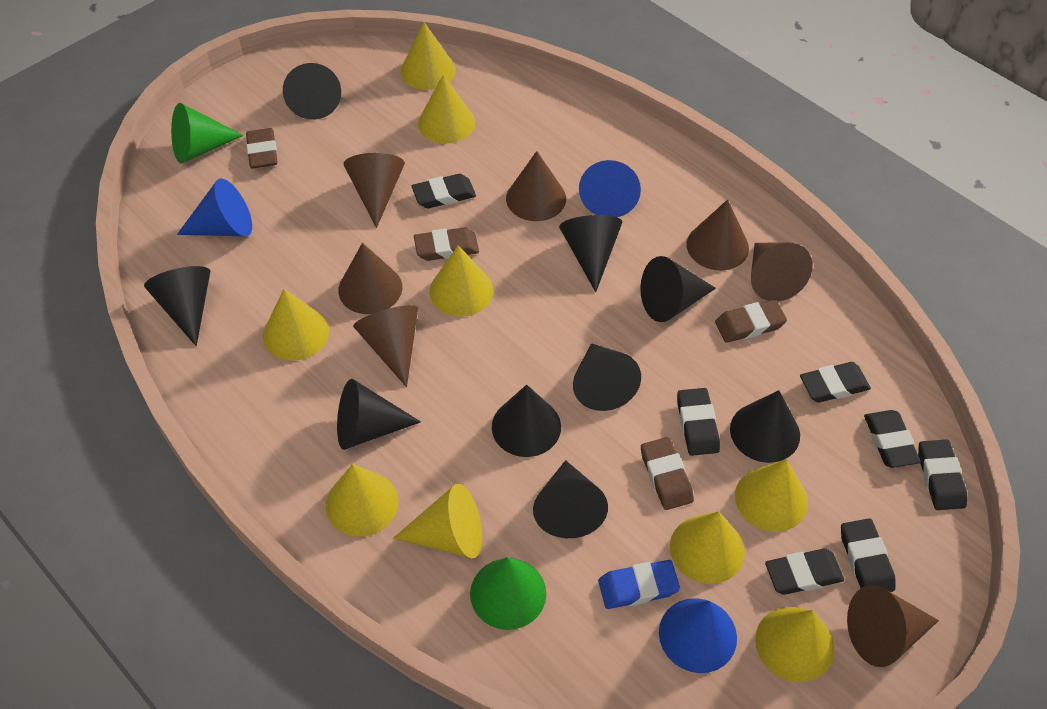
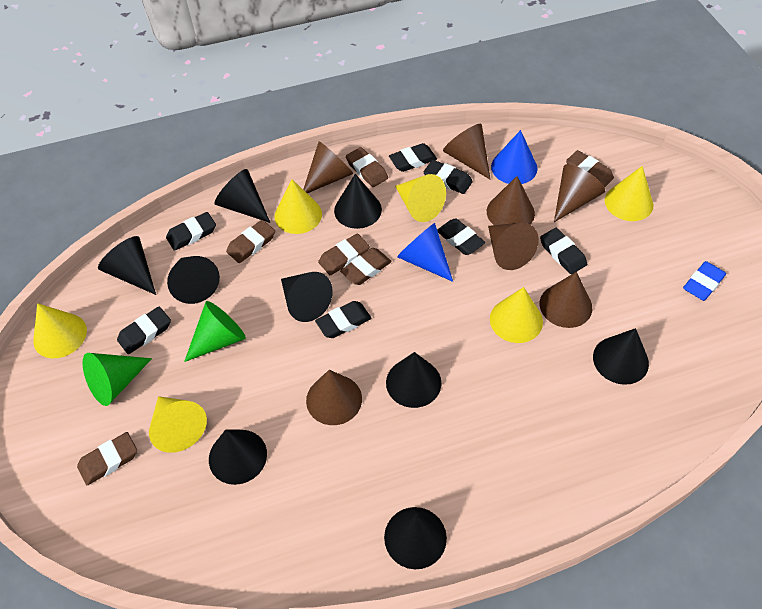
blue cone: 3 -> 2
brown eraser: 4 -> 6
yellow cone: 9 -> 6

